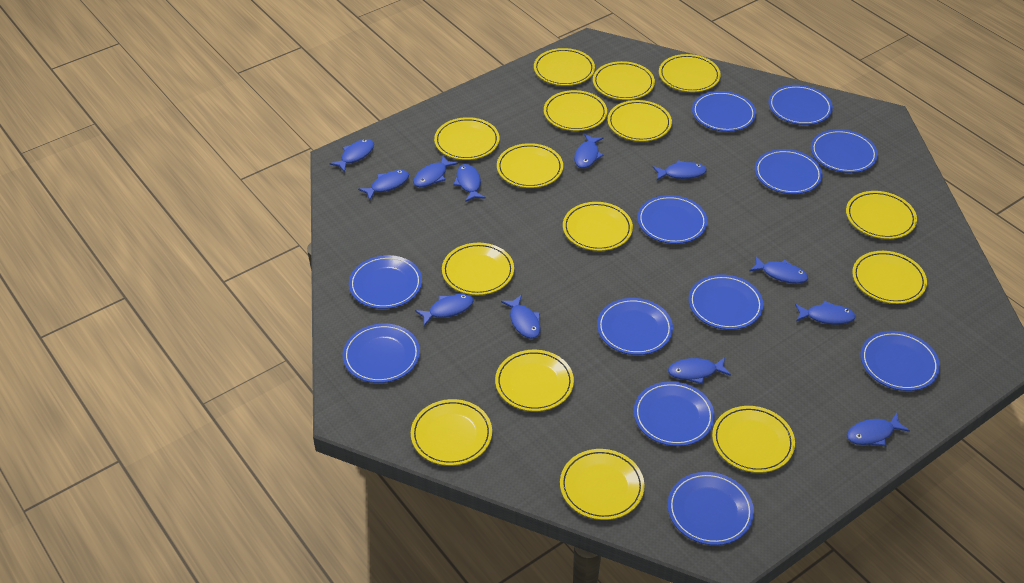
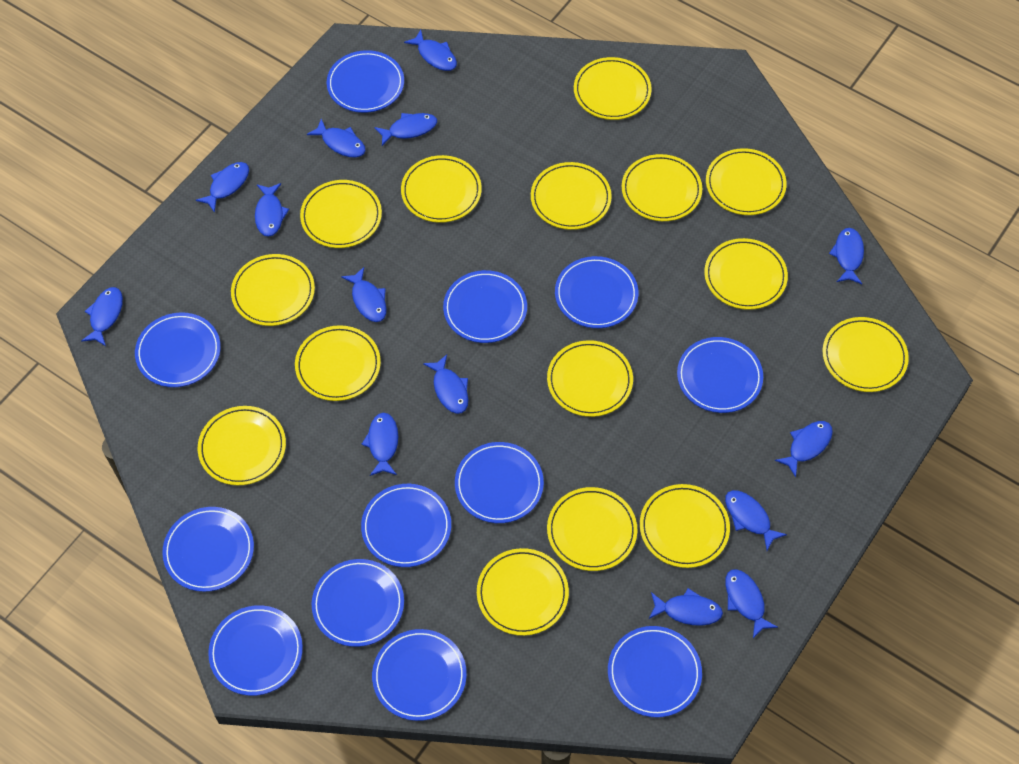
blue fish: 12 -> 14

